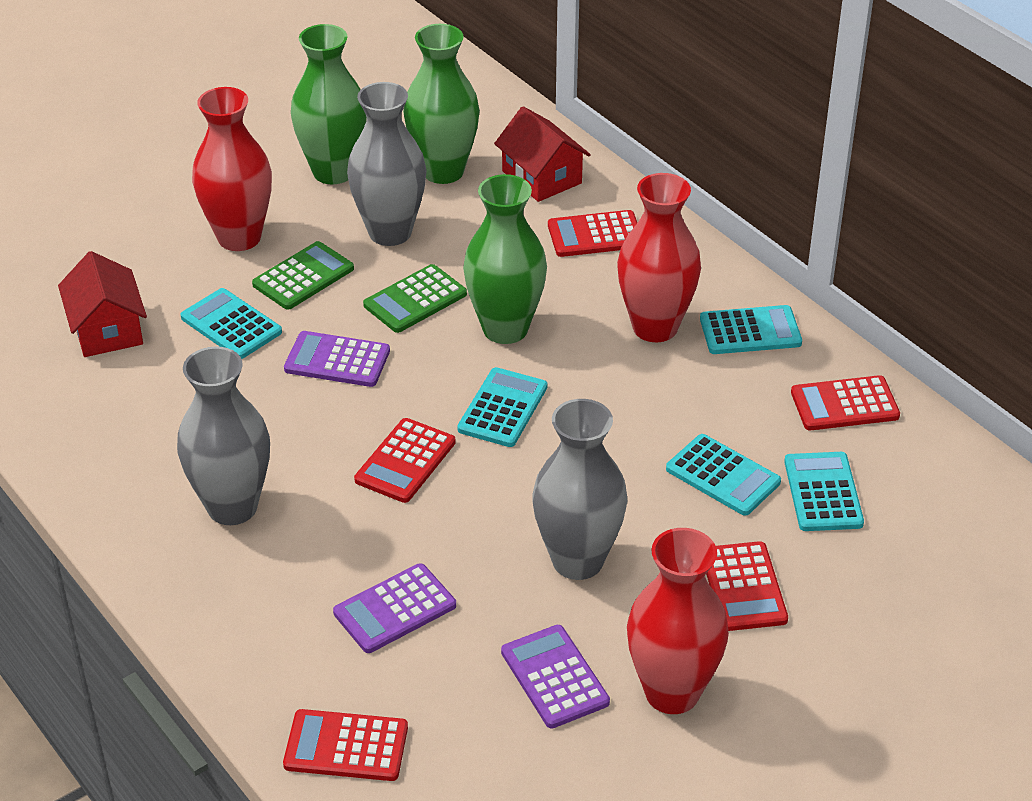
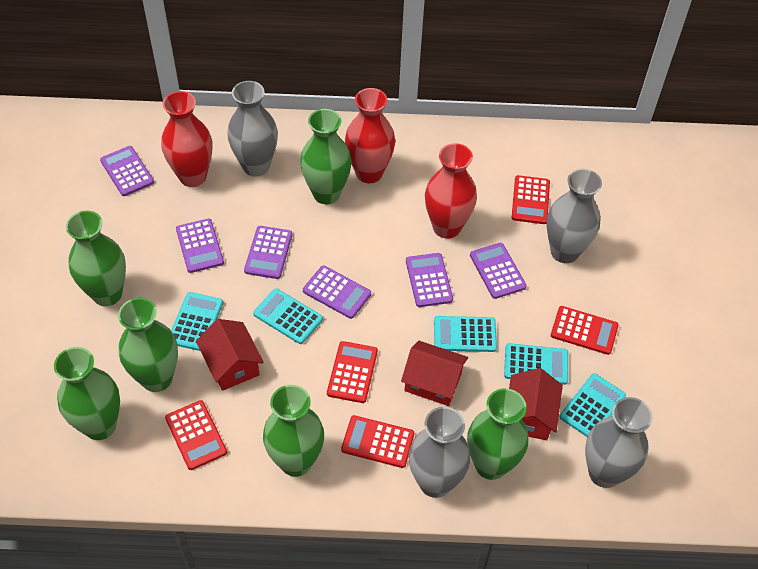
green calculator: 2 -> 0
green vase: 3 -> 6
grey vase: 3 -> 4
purple calculator: 3 -> 6
red house: 2 -> 3

